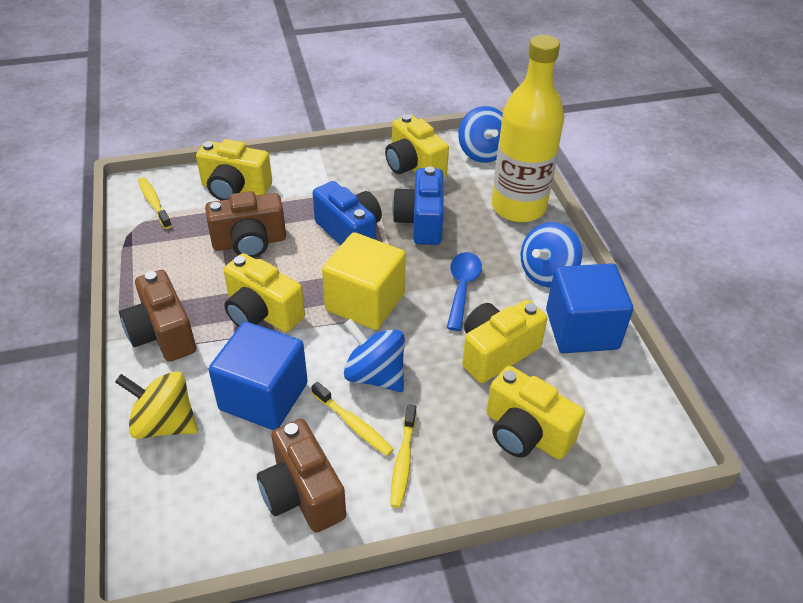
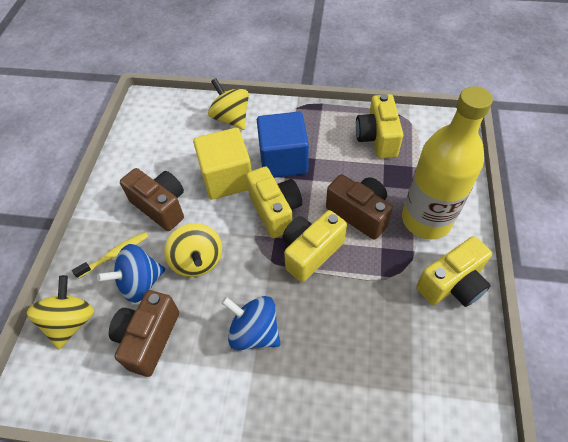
blue camera: 2 -> 0
blue cube: 2 -> 1
blue spinning top: 3 -> 2
blue spoon: 1 -> 0
yellow camera: 5 -> 4
yellow spinning top: 1 -> 3
yellow toothbrush: 3 -> 1

